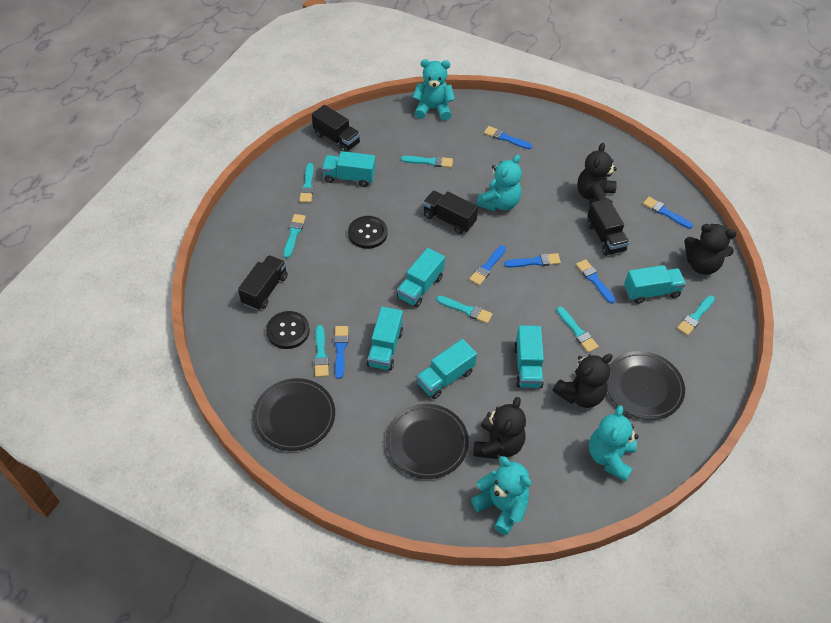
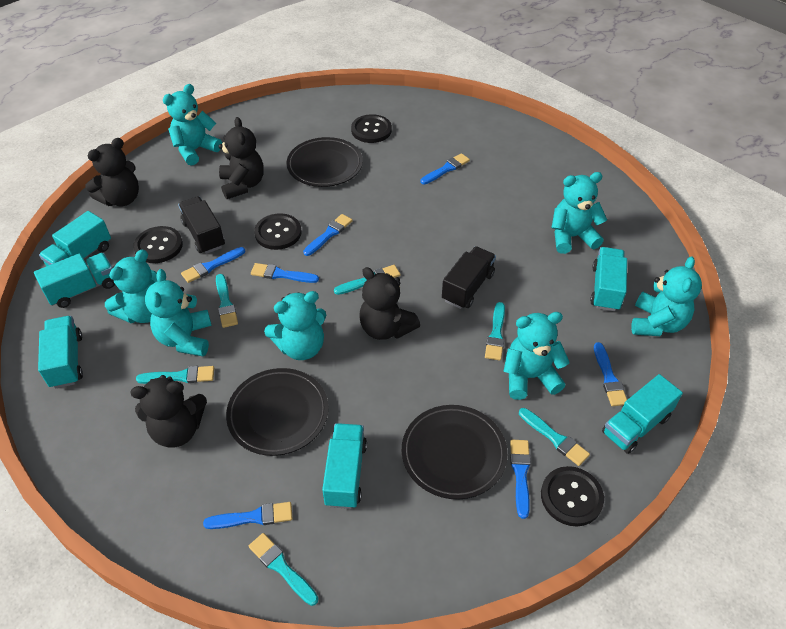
black button: 2 -> 4
black truck: 4 -> 2
blue brush: 6 -> 7
turquoise brush: 7 -> 6
turquoise teddy bear: 4 -> 7

